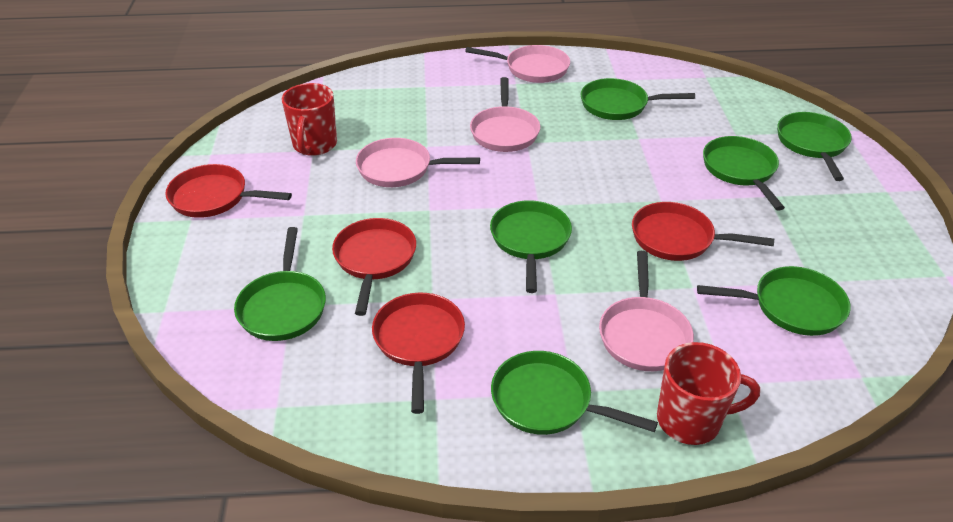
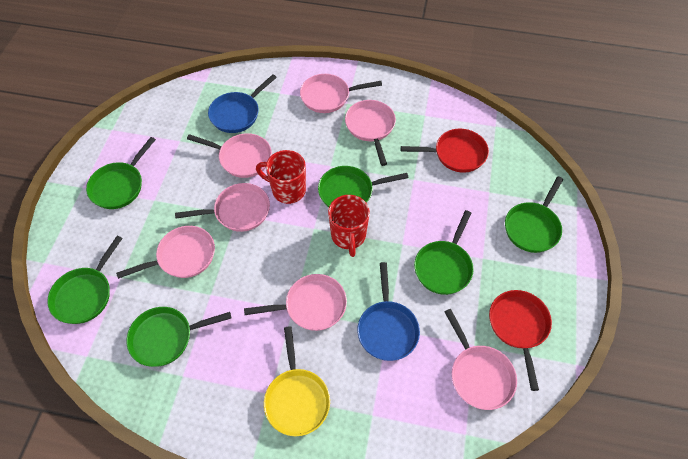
blue pan: 0 -> 2
green pan: 7 -> 6
pink pan: 4 -> 7
red pan: 4 -> 2
yellow pan: 0 -> 1

